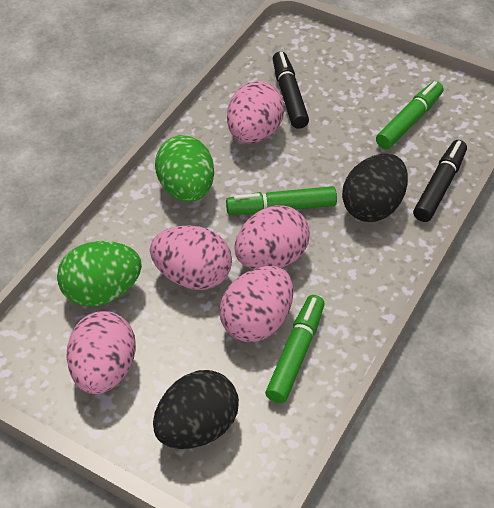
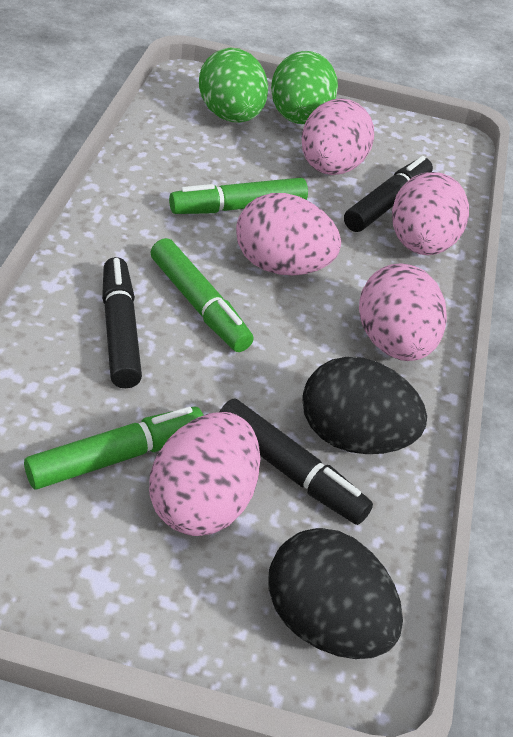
black marker: 2 -> 3

